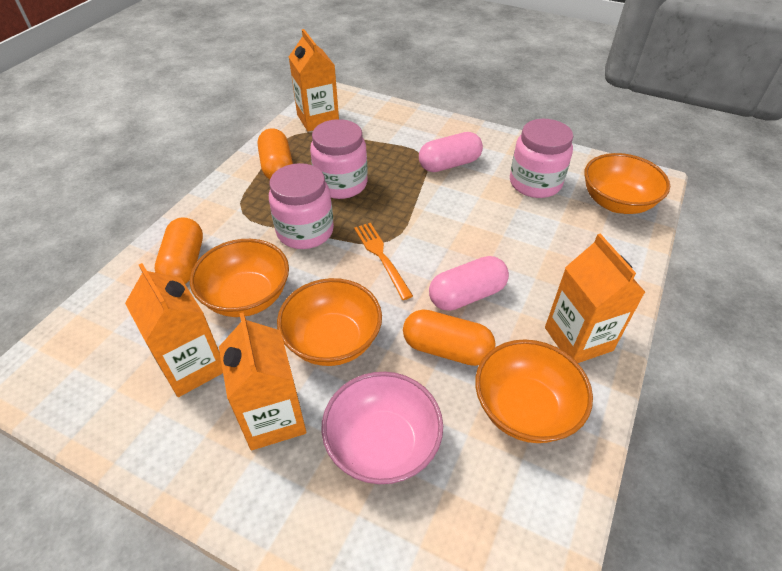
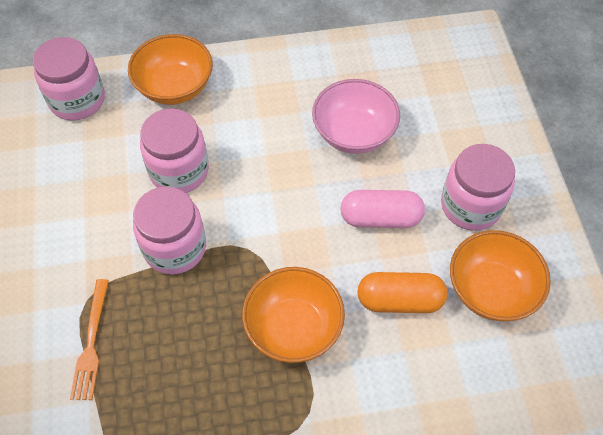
orange bowl: 4 -> 3
orange capsule: 3 -> 1
orange carton: 4 -> 0
pink capsule: 2 -> 1
pink jar: 3 -> 4

